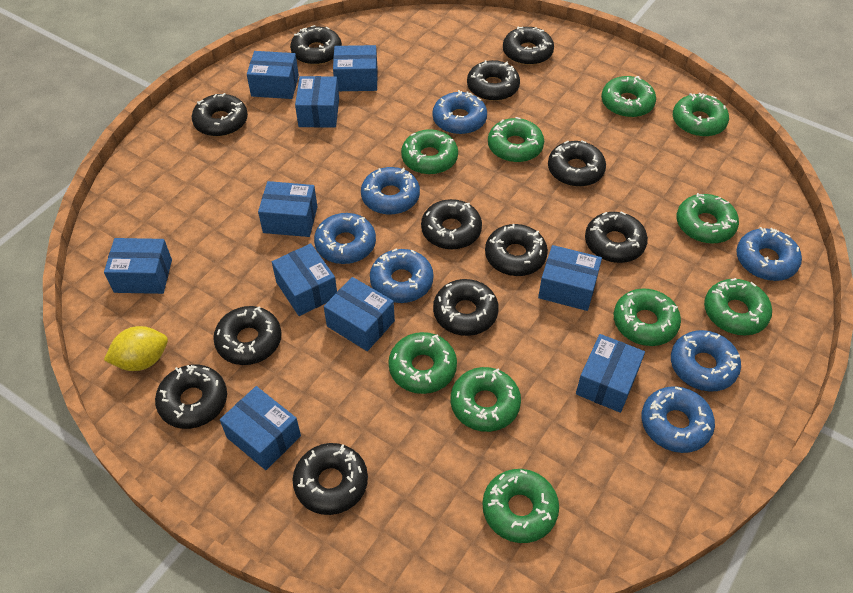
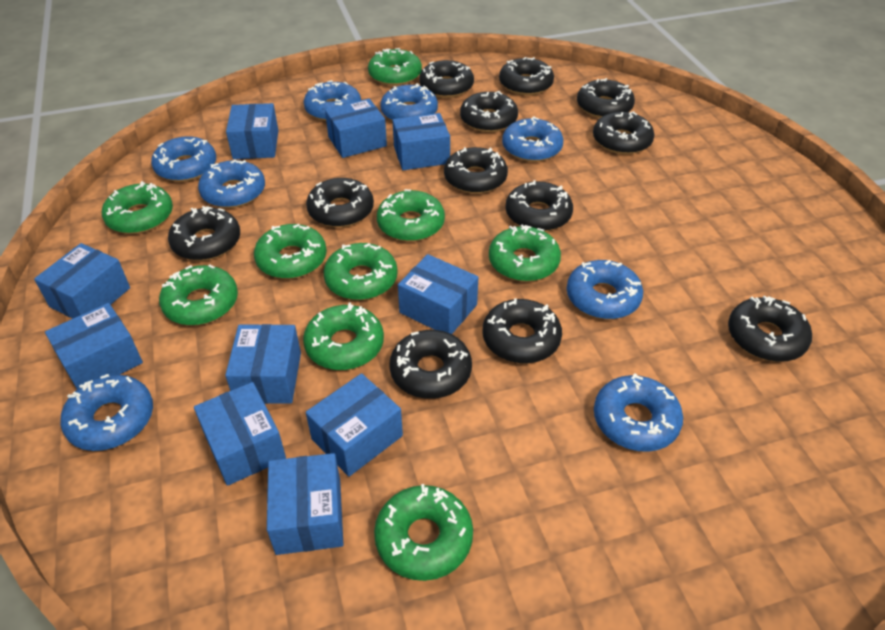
blue donut: 7 -> 8
green donut: 10 -> 9
yellow lemon: 1 -> 0

